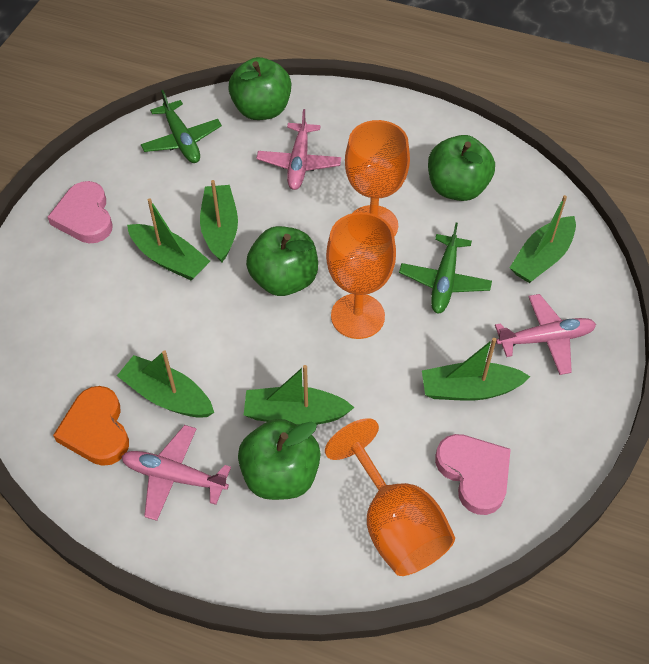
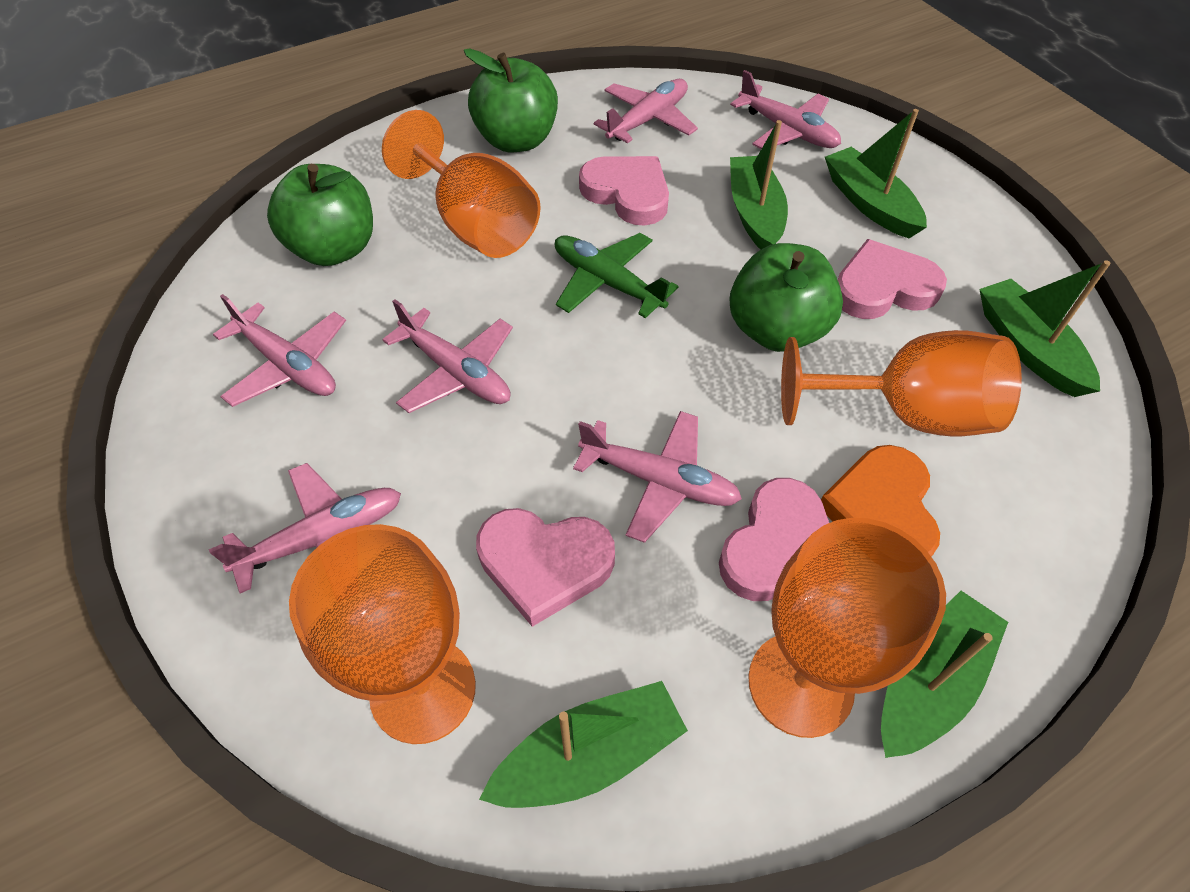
green apple: 4 -> 3
green boat: 6 -> 5
green plane: 2 -> 1
orange goblet: 3 -> 4
pink heart: 2 -> 4
pink plane: 3 -> 6

